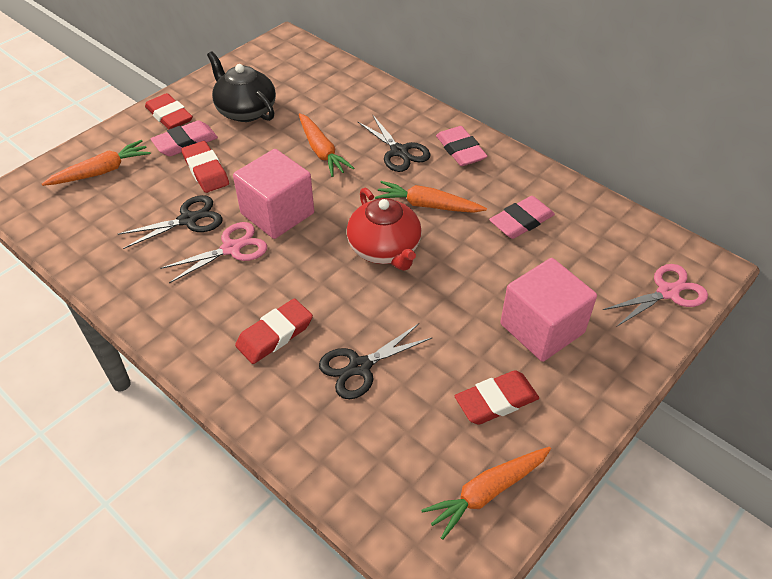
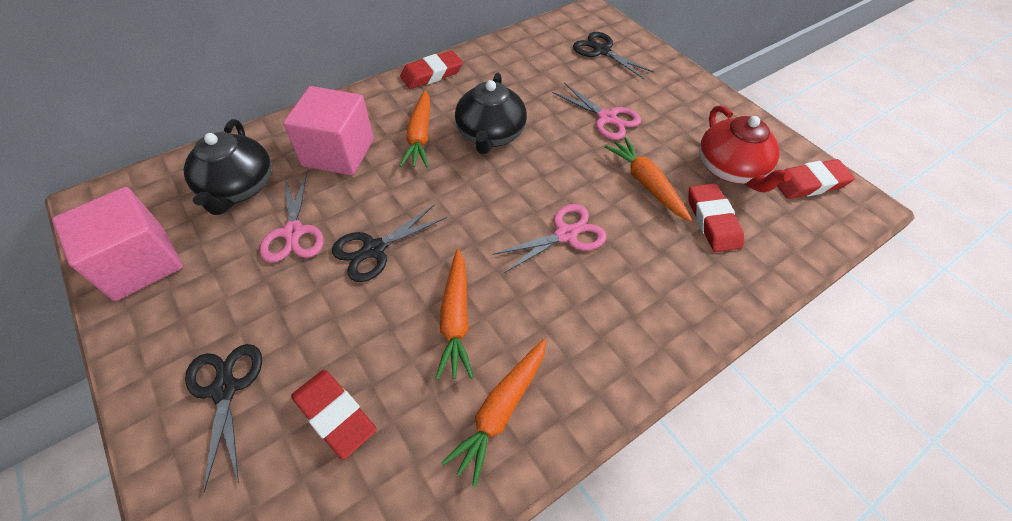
black teapot: 1 -> 2
pink eraser: 3 -> 0
pink scissors: 2 -> 3

